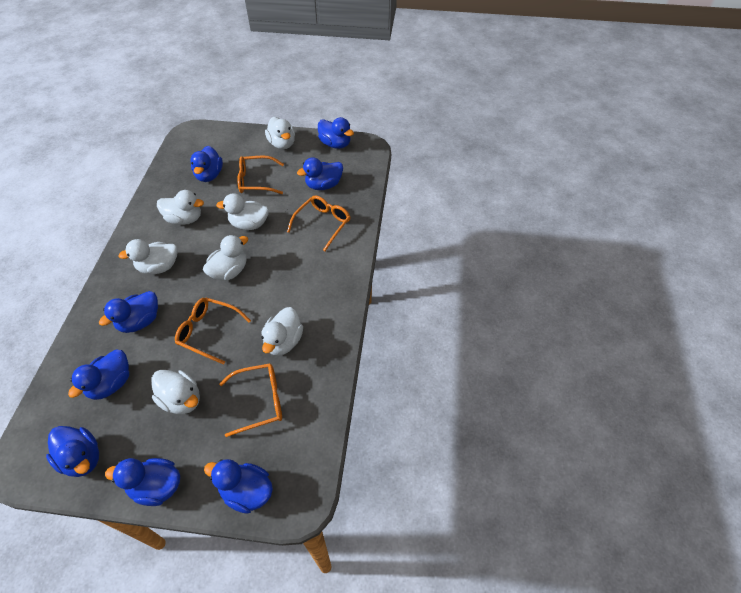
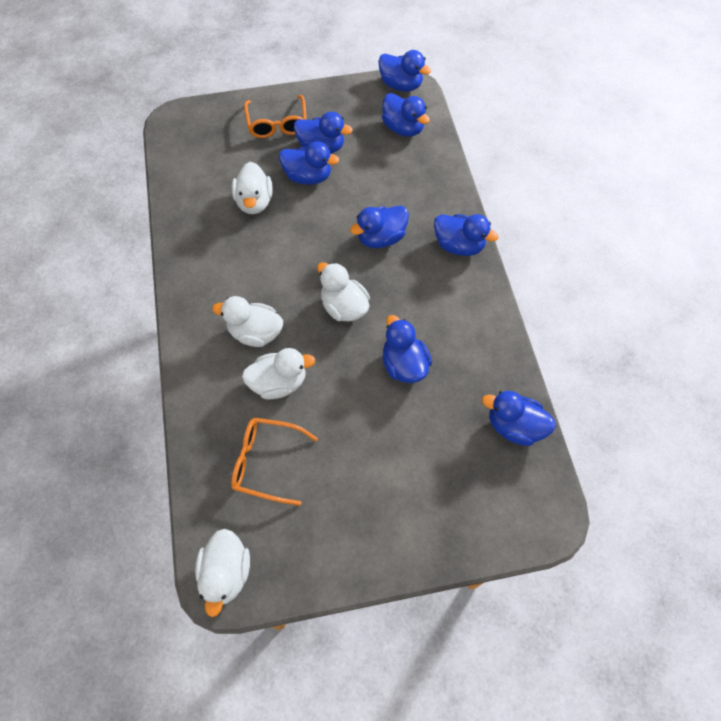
orange glasses: 4 -> 2
white duck: 7 -> 5

